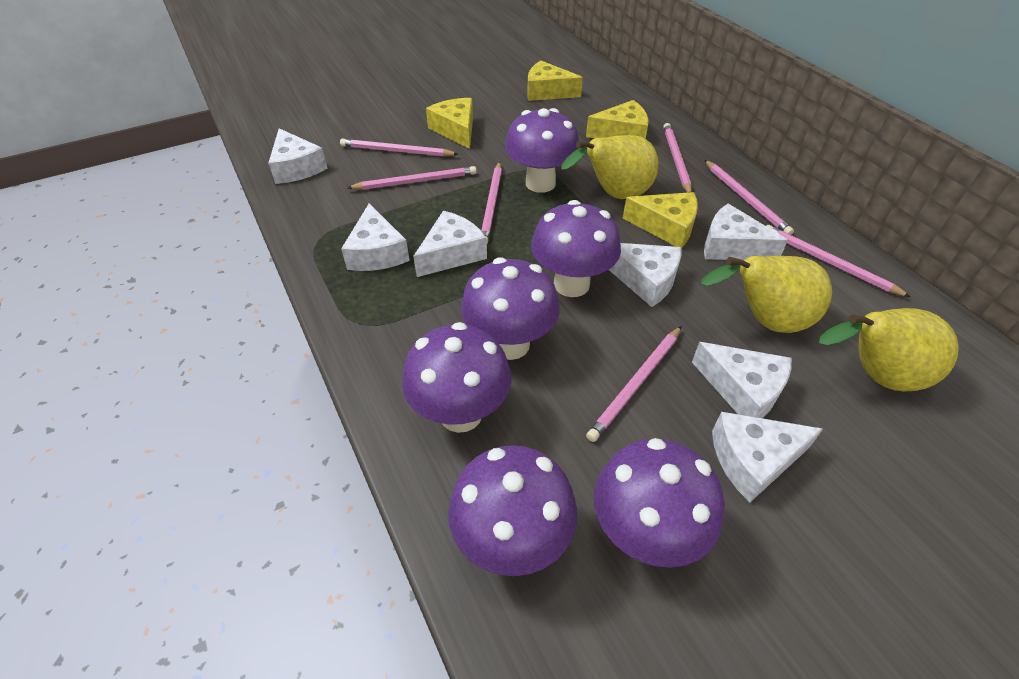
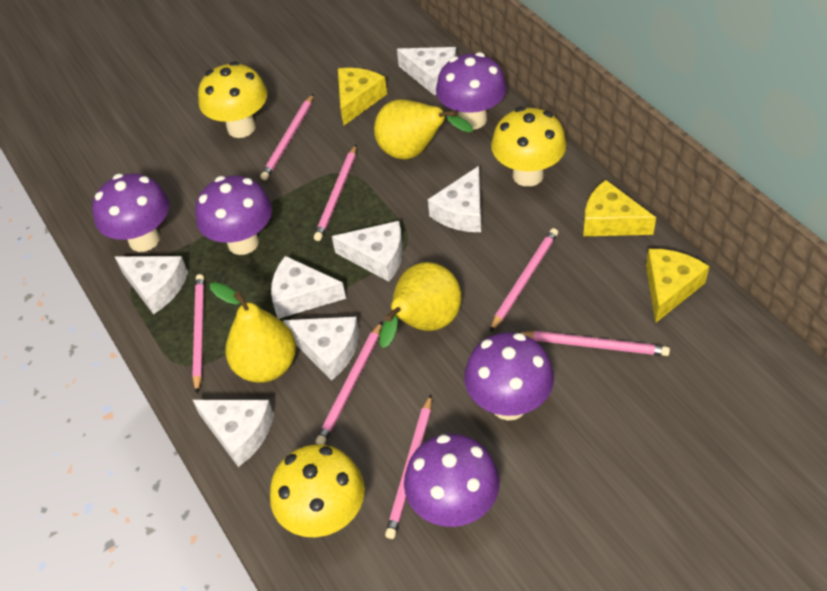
purple mushroom: 6 -> 5
yellow cheese: 4 -> 3
yellow mushroom: 0 -> 3

